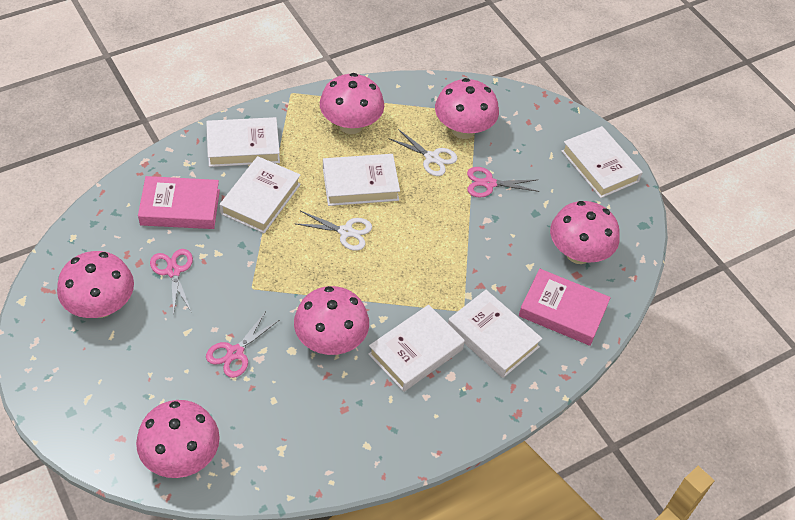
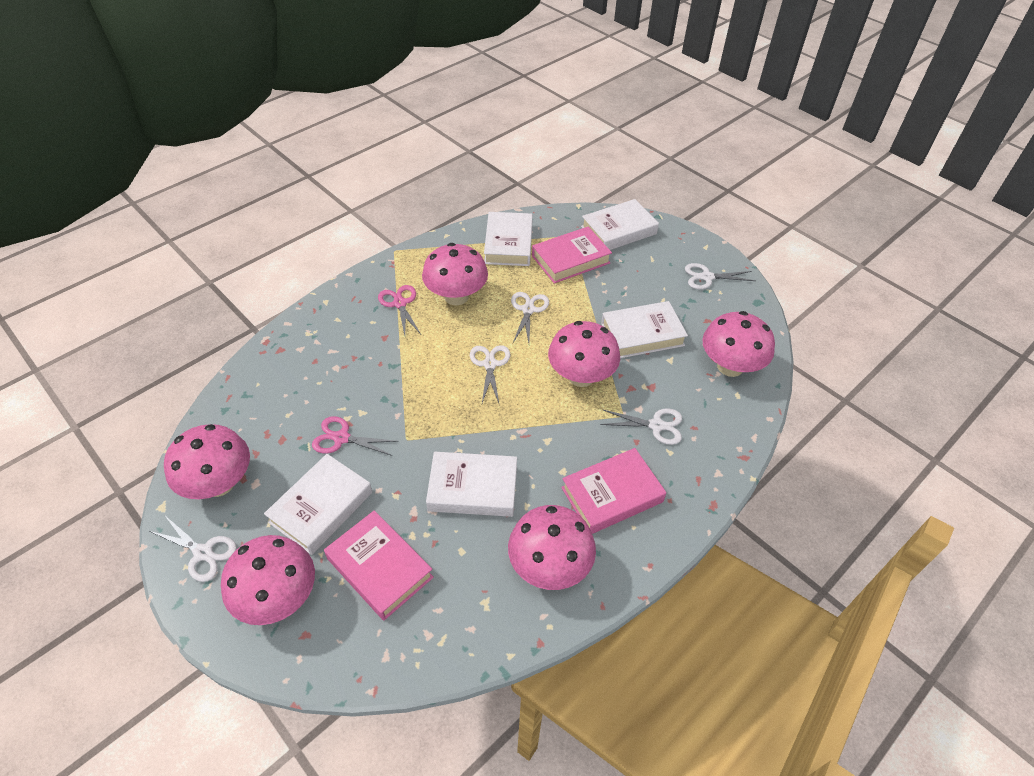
pink book: 2 -> 3
pink scissors: 3 -> 2
white book: 6 -> 5
white scissors: 2 -> 5

